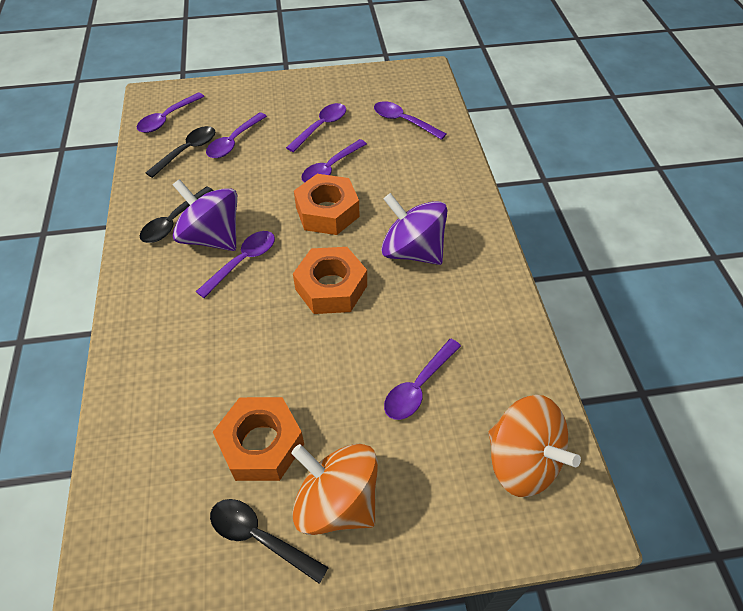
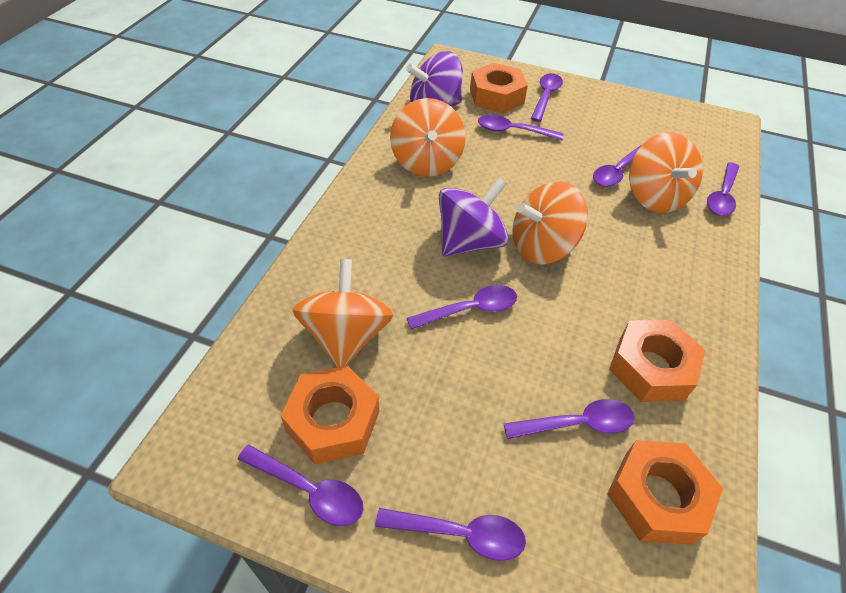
black spoon: 3 -> 0
orange nut: 3 -> 4
orange spinning top: 2 -> 4
purple spoon: 7 -> 8

